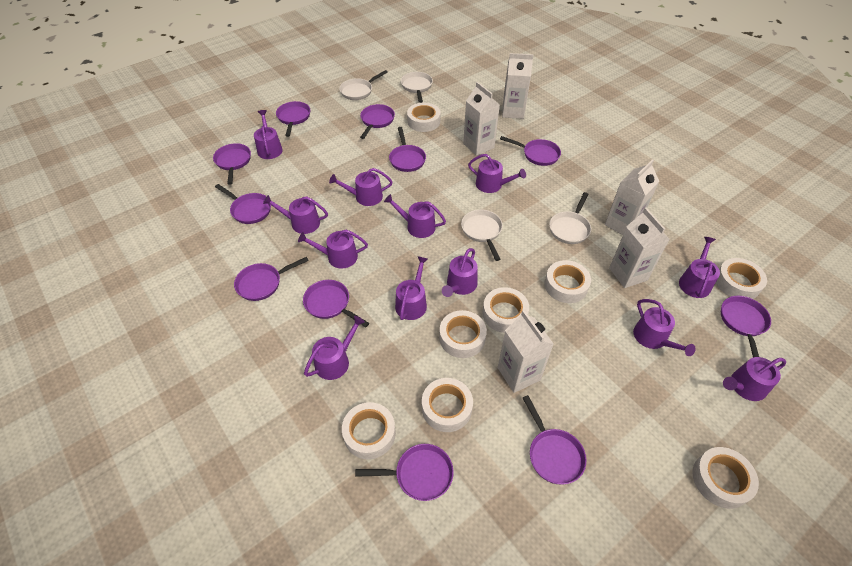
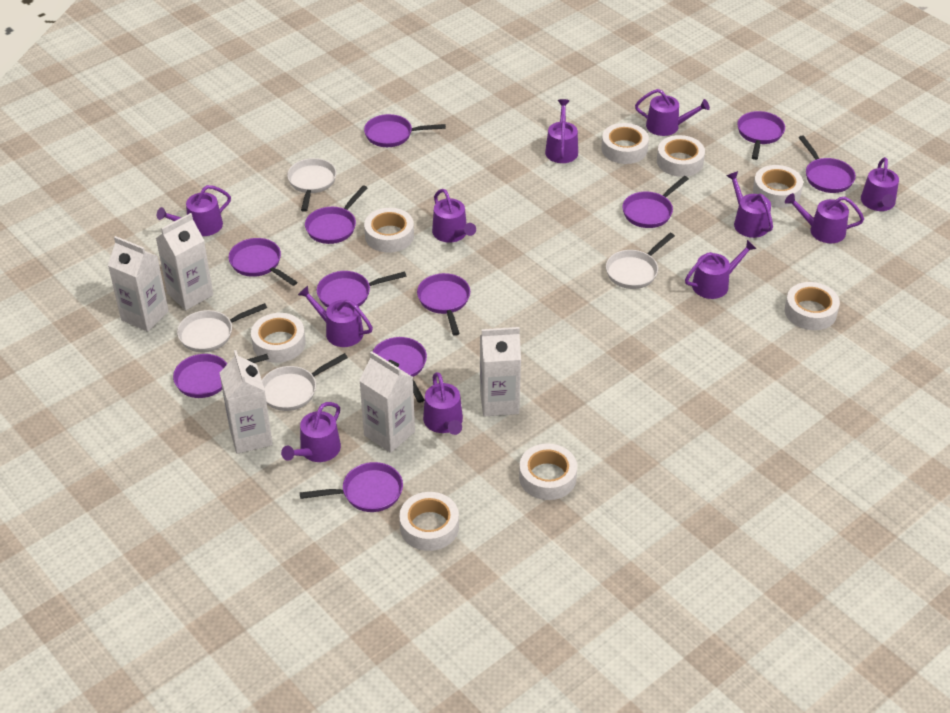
purple watering can: 12 -> 11

